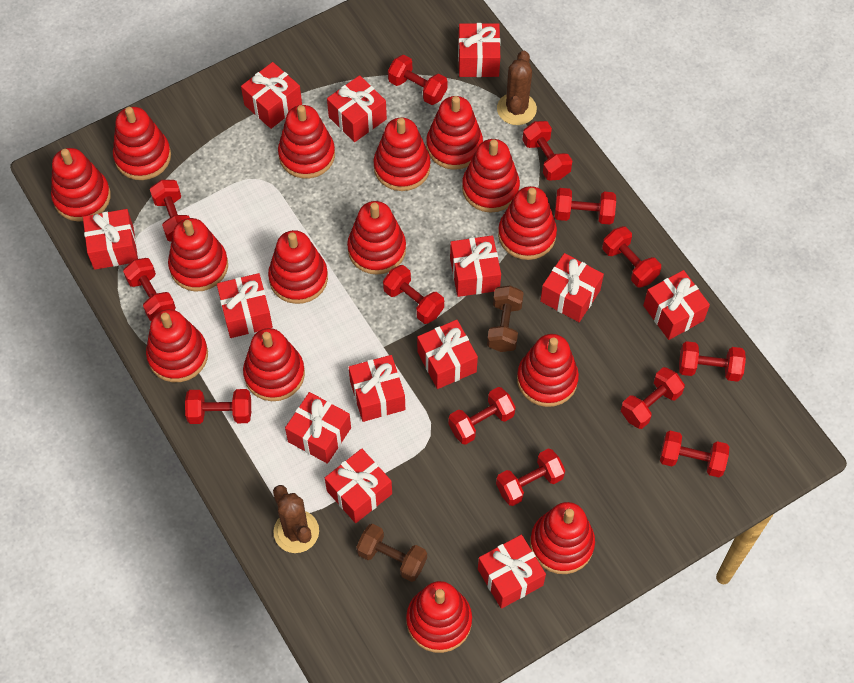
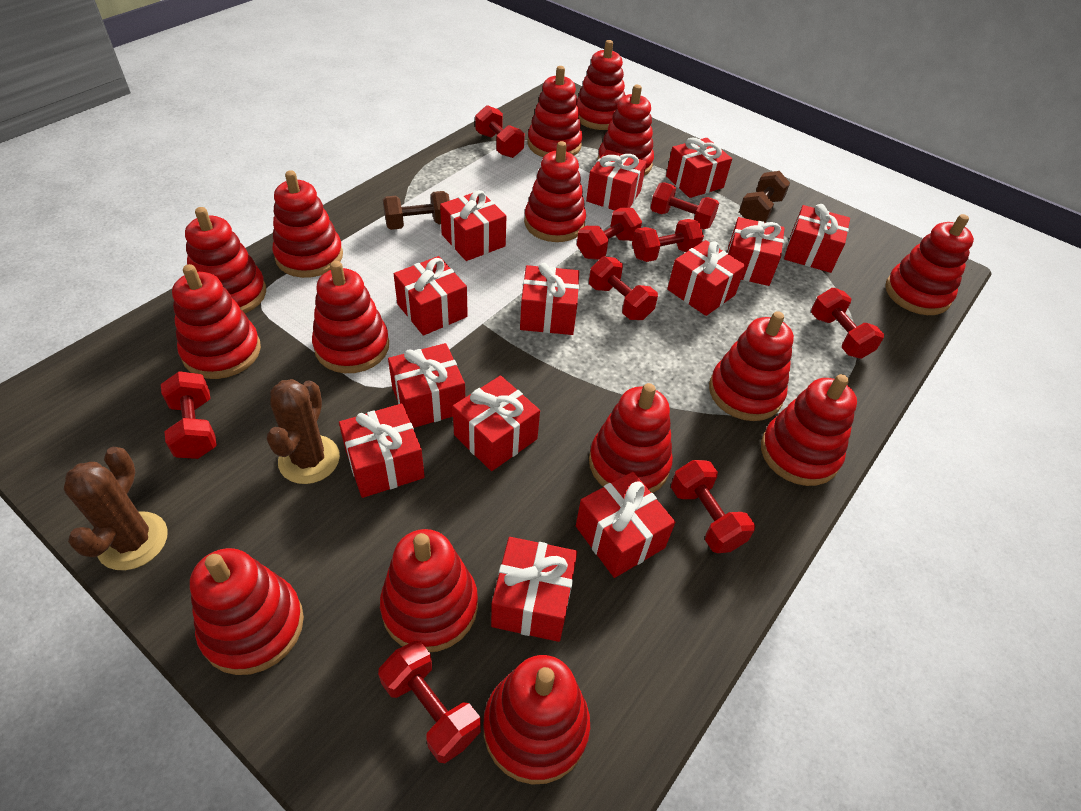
red dumbbell: 13 -> 9

